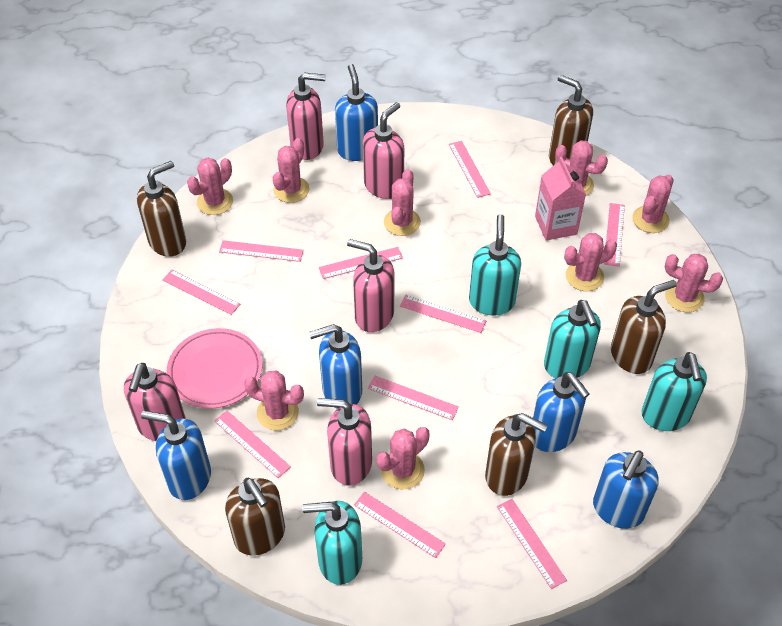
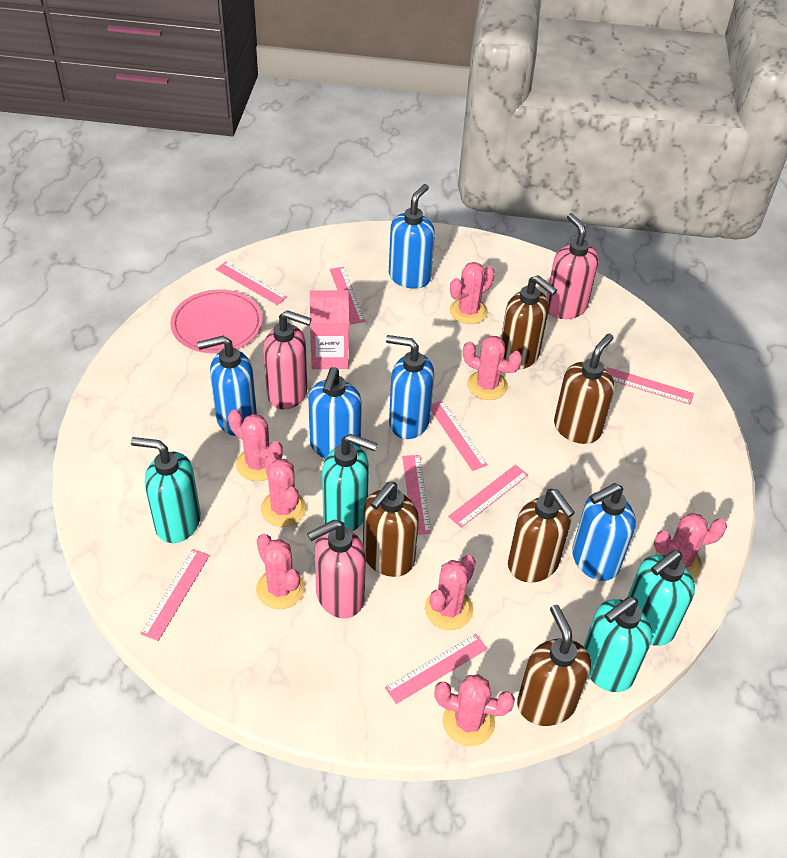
pink cactus: 9 -> 8
pink ruler: 10 -> 8
pink soap dispenser: 5 -> 3

